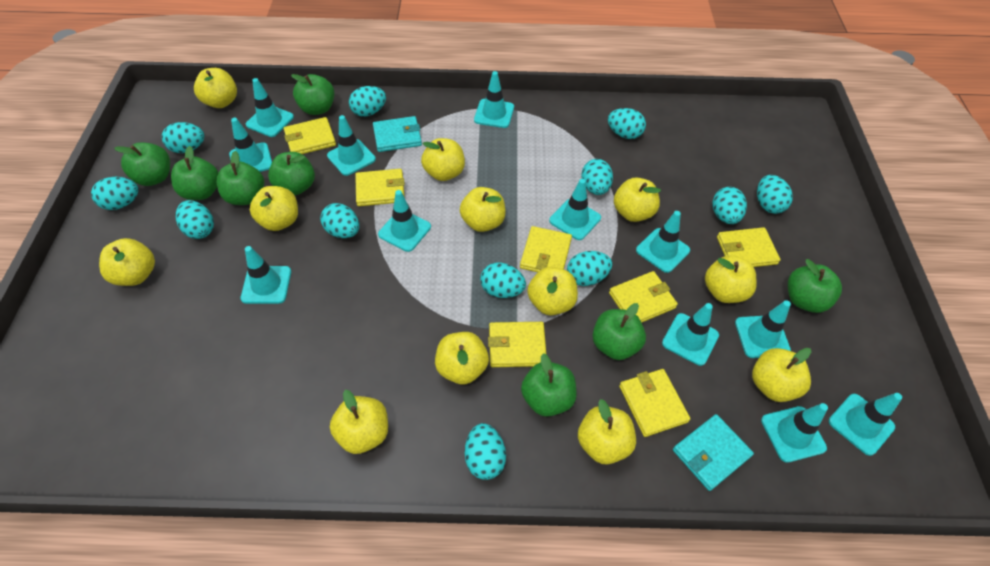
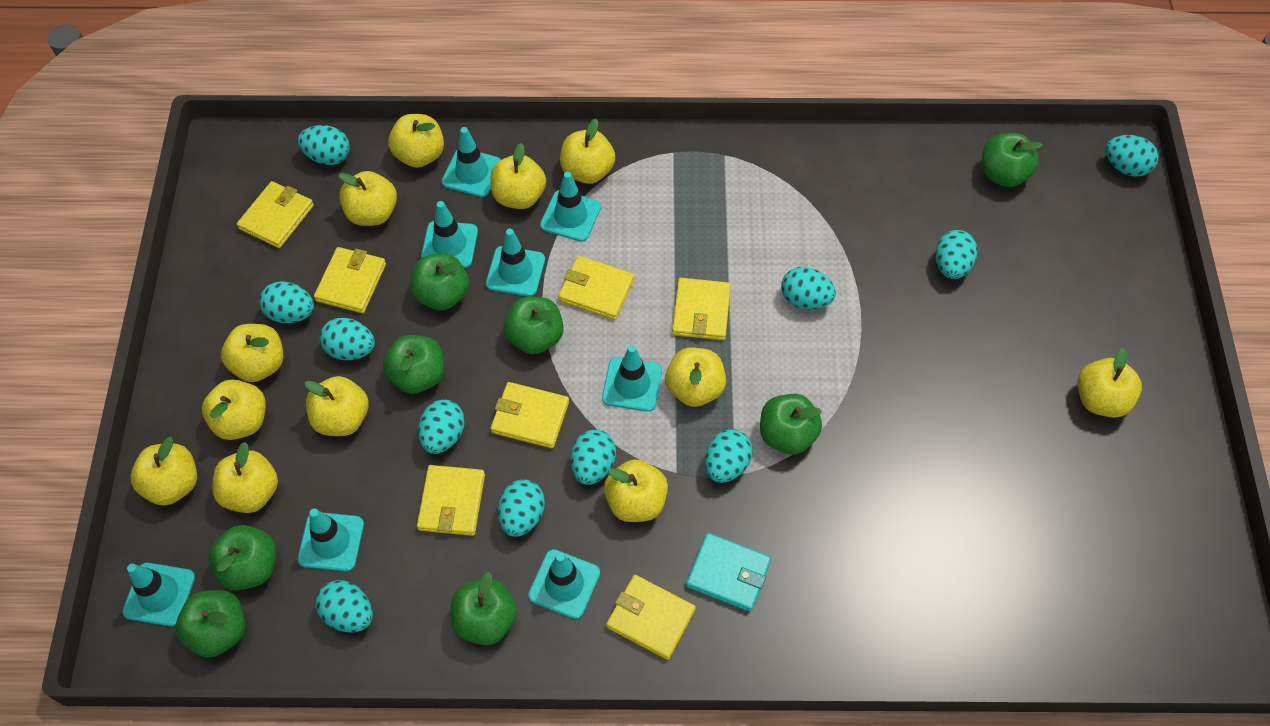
turquoise egg: 12 -> 11
turquoise traffic cone: 12 -> 8
turquoise wallet: 2 -> 1

